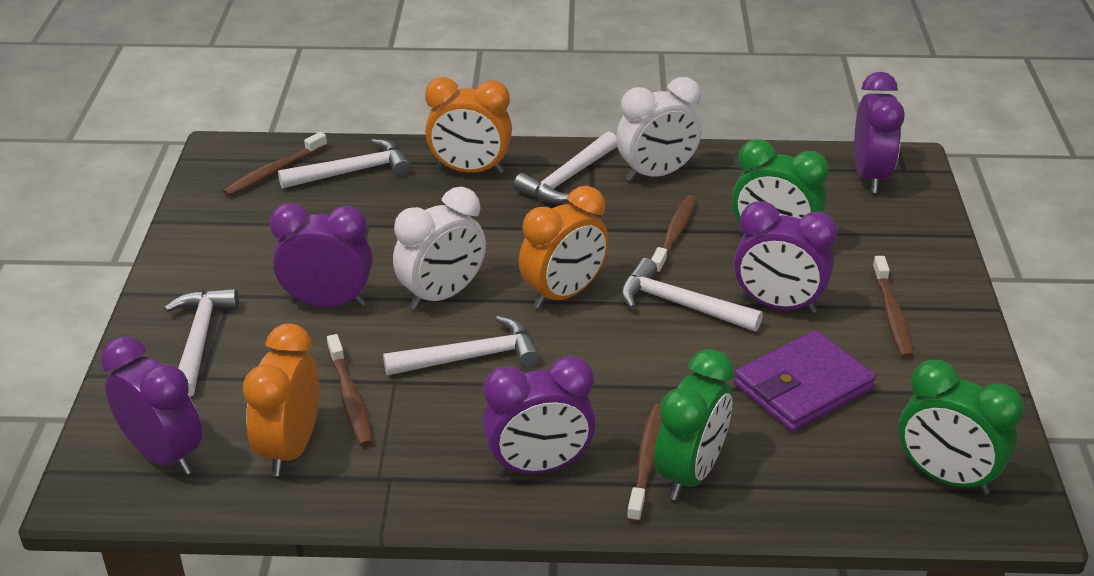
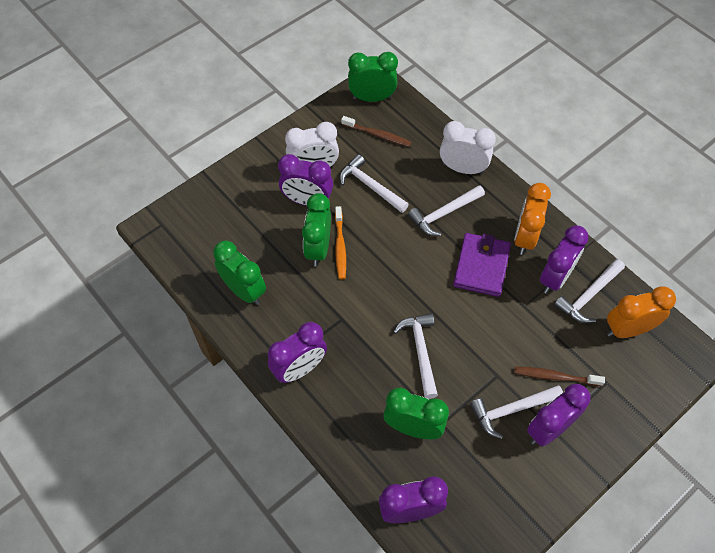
brown toothbrush: 5 -> 2
green clock: 3 -> 4
orange clock: 3 -> 2
orange toothbrush: 0 -> 1

